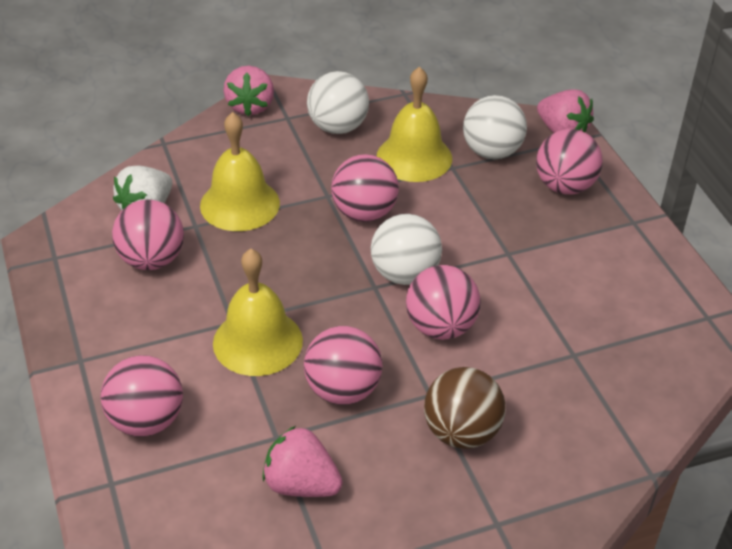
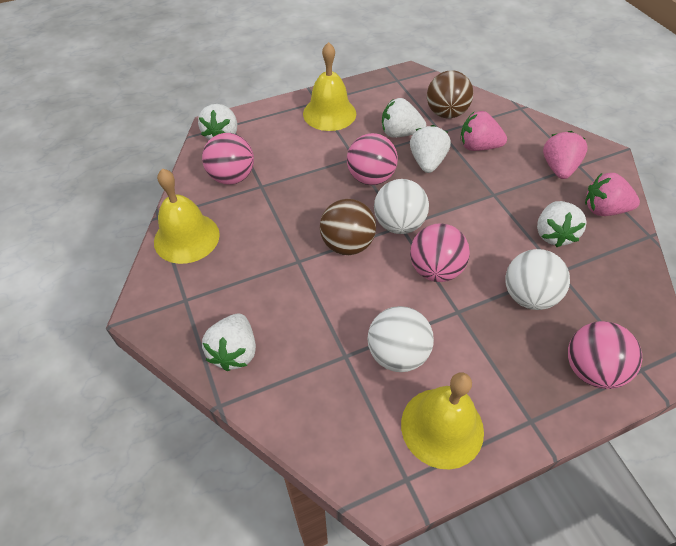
brown ball: 1 -> 2
pink ball: 6 -> 4
white strawberry: 1 -> 5

